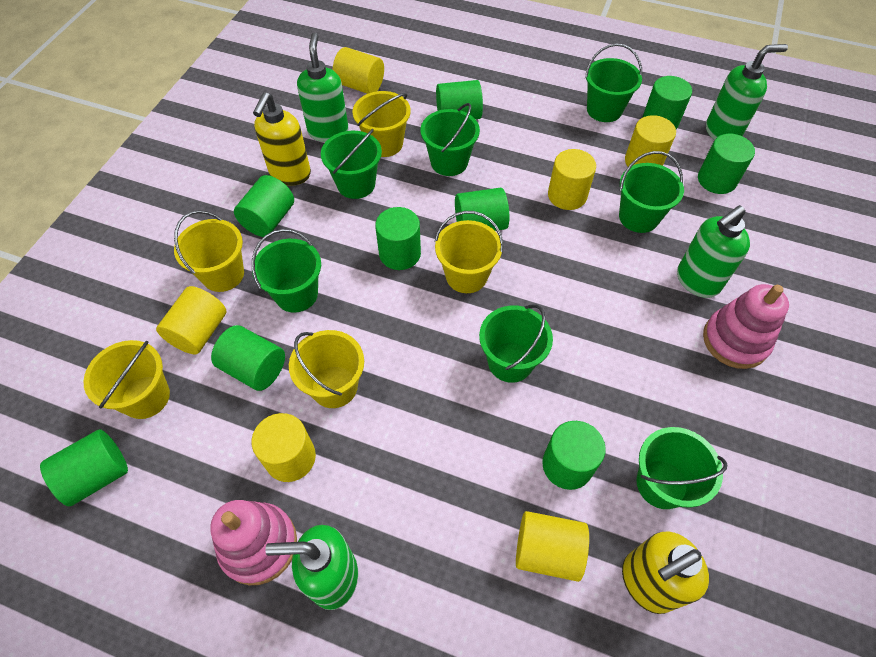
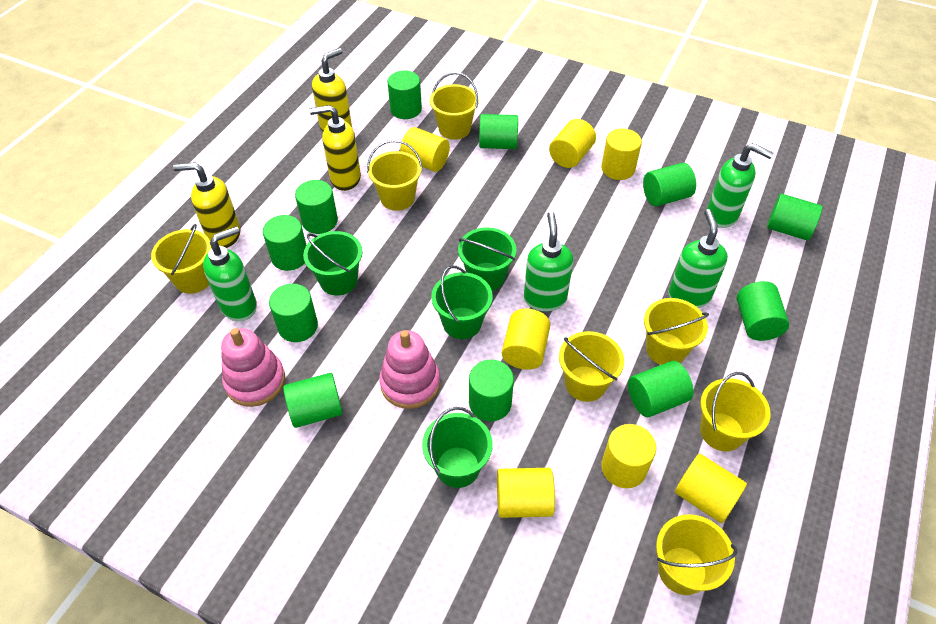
green bucket: 7 -> 4
green cylinder: 9 -> 11
yellow bucket: 5 -> 7
yellow cylinder: 6 -> 7
yellow soap dispenser: 2 -> 3

